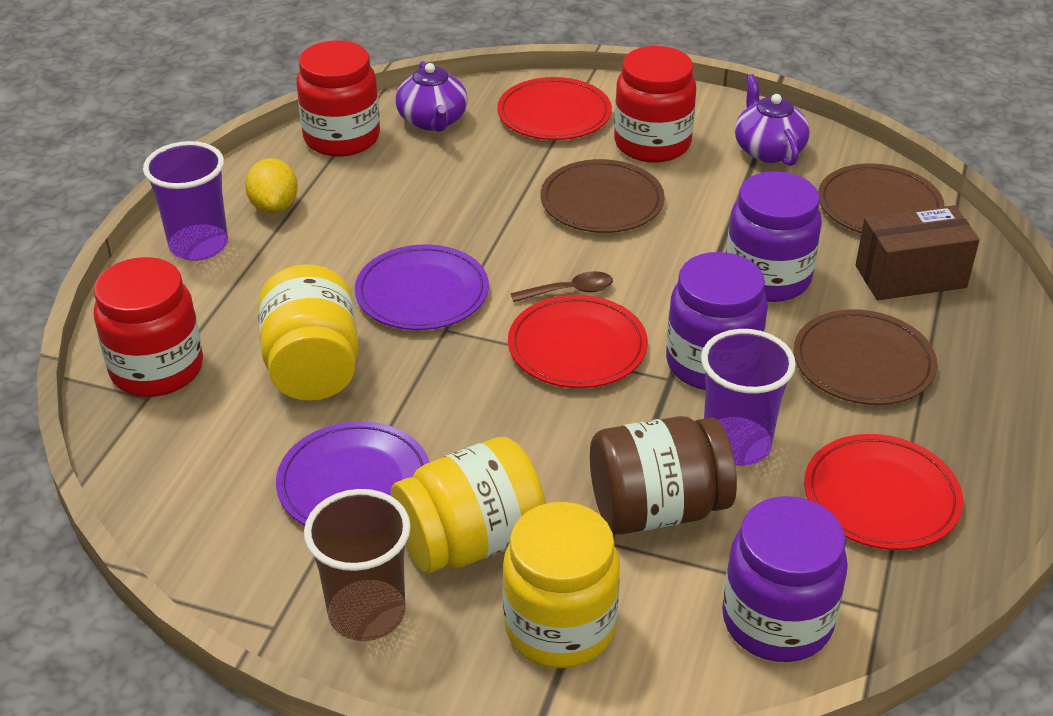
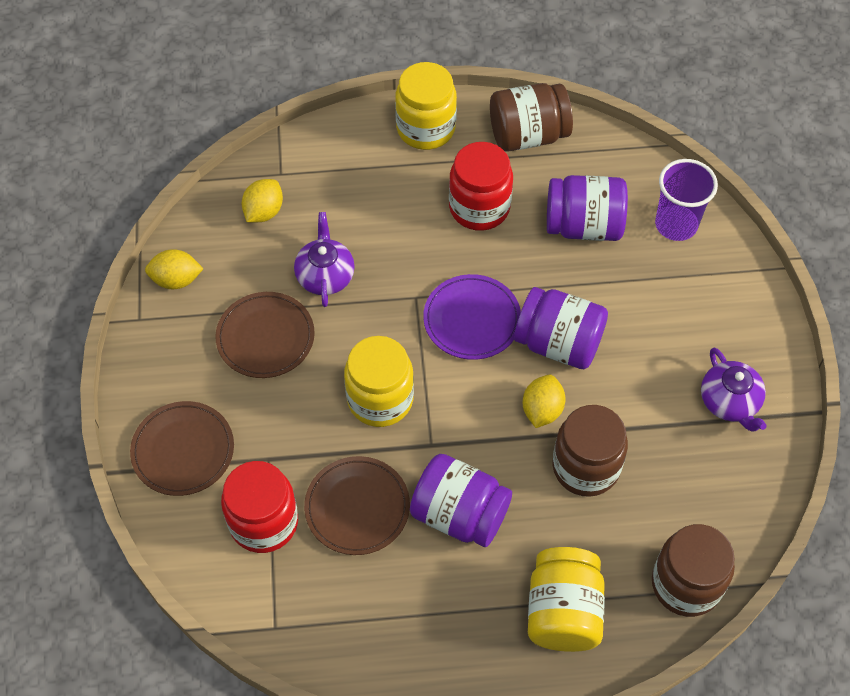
brown box: 1 -> 0
brown cup: 1 -> 0
brown jar: 1 -> 3
brown spoon: 1 -> 0
purple cup: 2 -> 1
purple plate: 2 -> 1
red jar: 3 -> 2
red plate: 3 -> 0
yellow lemon: 1 -> 3

